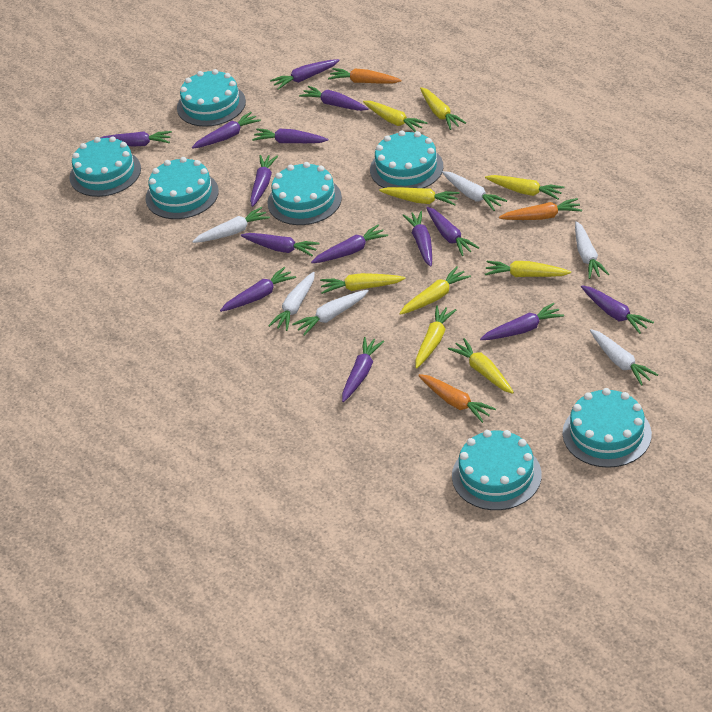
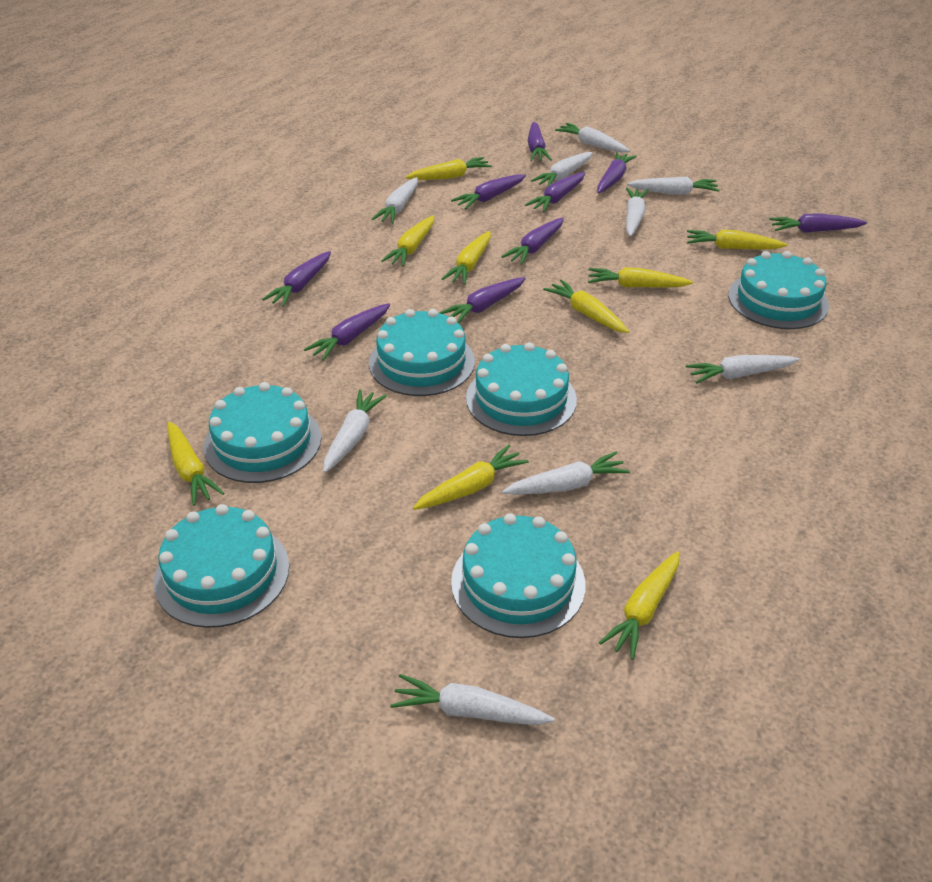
orange carrot: 3 -> 0
purple carrot: 14 -> 9
turquoise cake: 7 -> 6
white carrot: 6 -> 9

